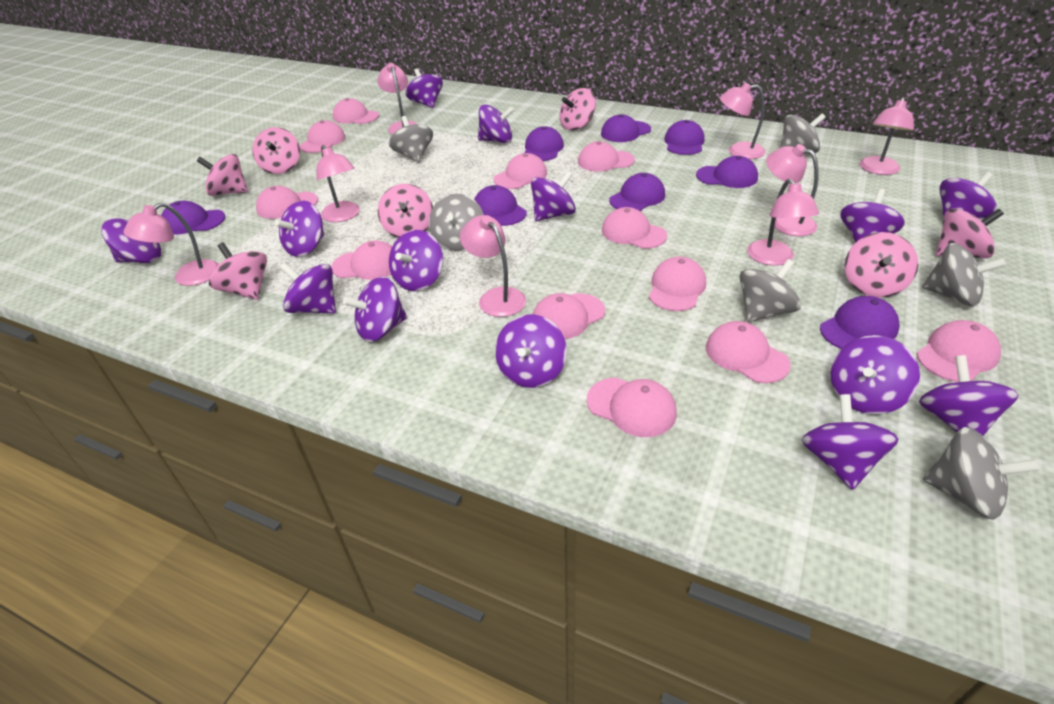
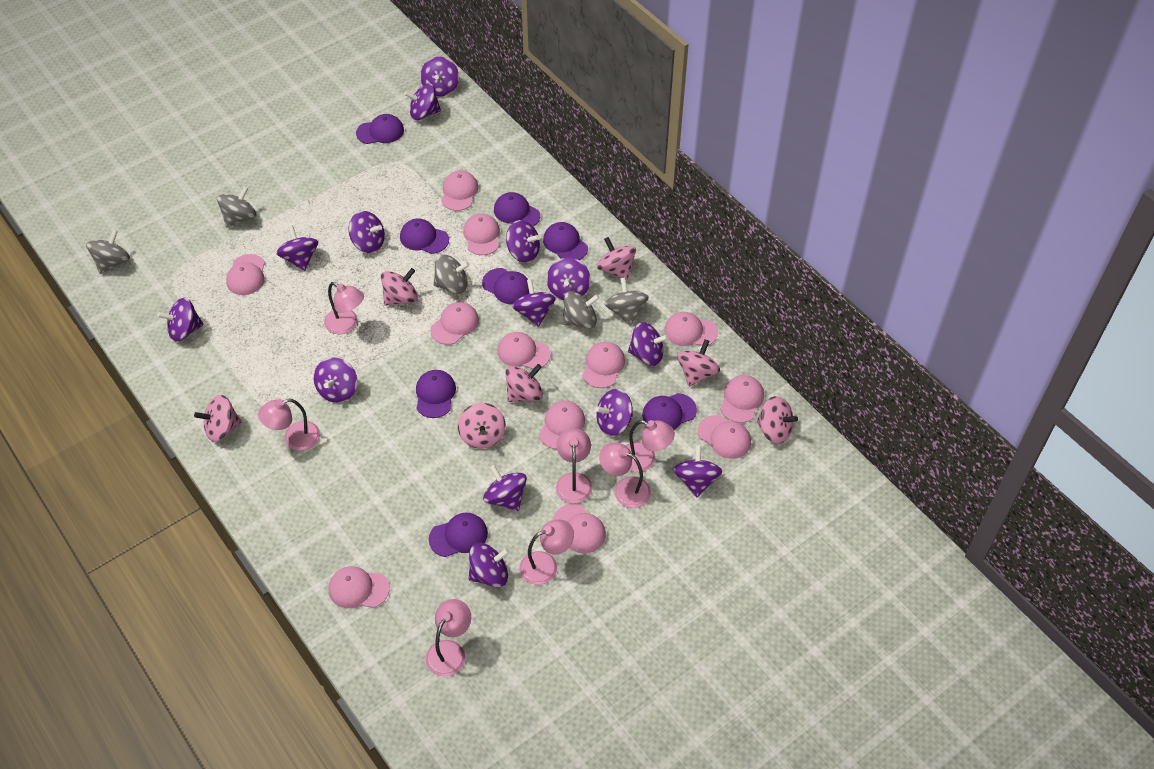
grey spinning top: 6 -> 5
pink lamp: 8 -> 7

